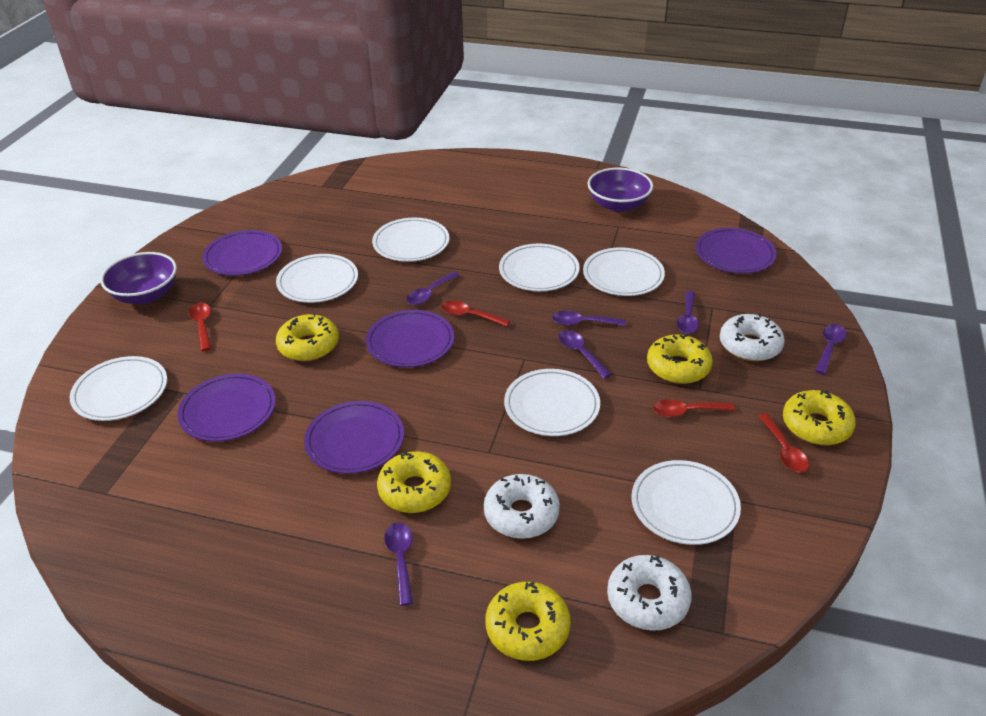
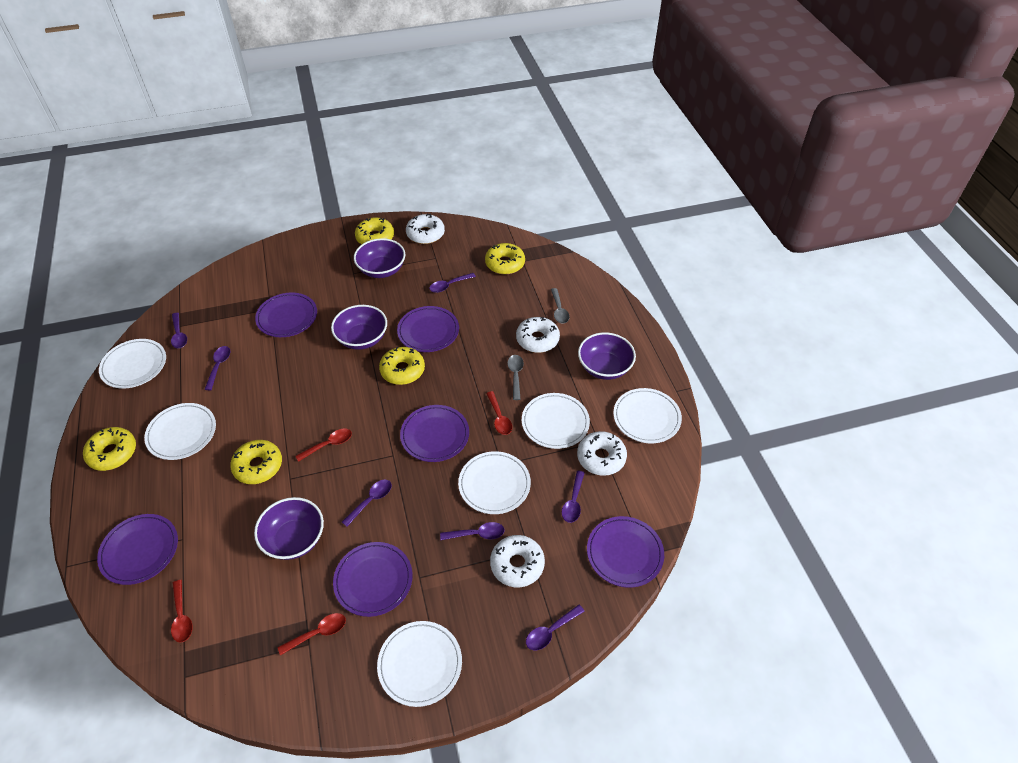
grey spoon: 0 -> 2
purple bowl: 2 -> 4
purple plate: 5 -> 6
purple spoon: 6 -> 7
white donut: 3 -> 4
white plate: 7 -> 6

